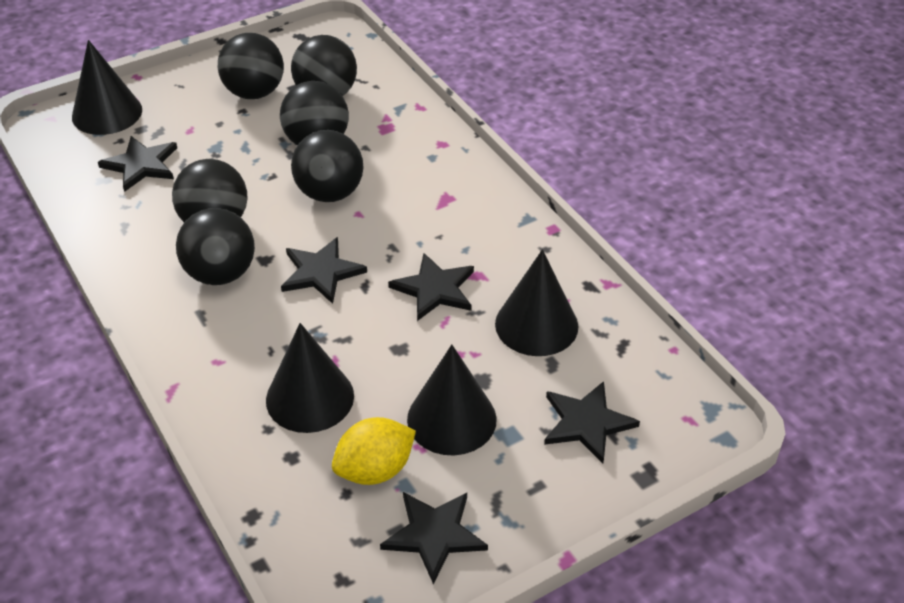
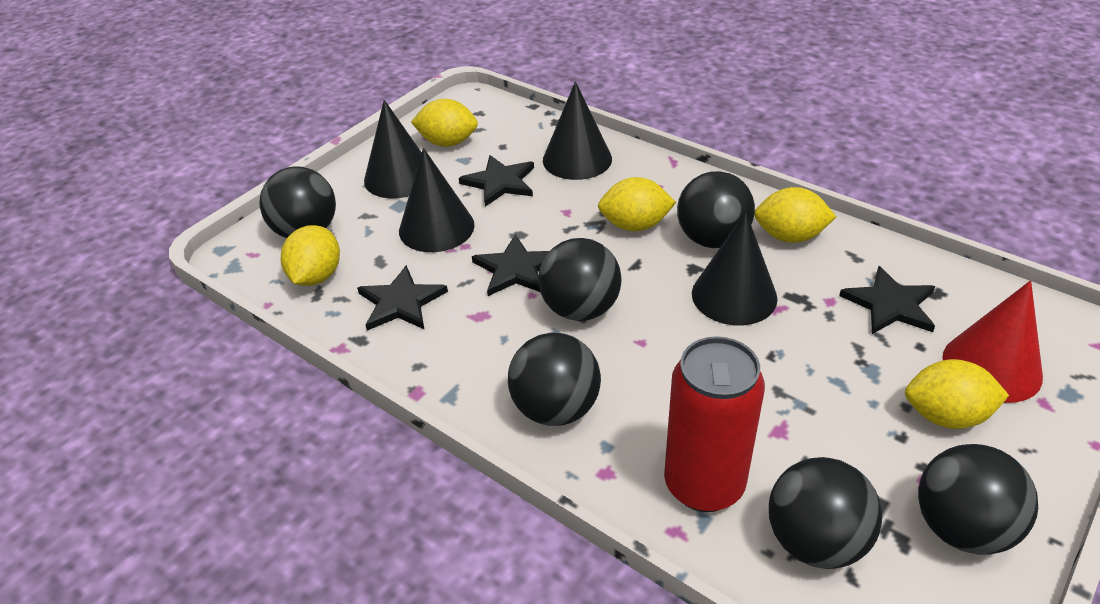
black star: 5 -> 4
red can: 0 -> 1
red cone: 0 -> 1
yellow lemon: 1 -> 5

